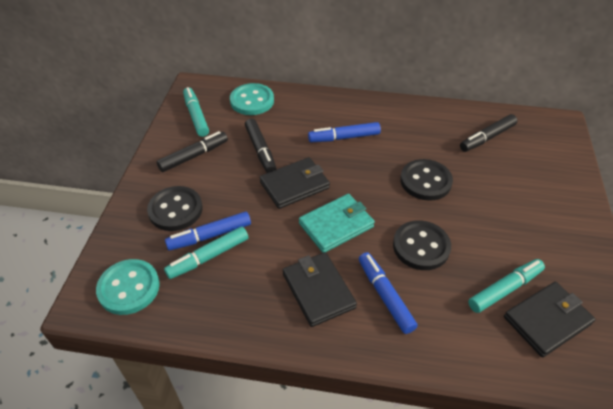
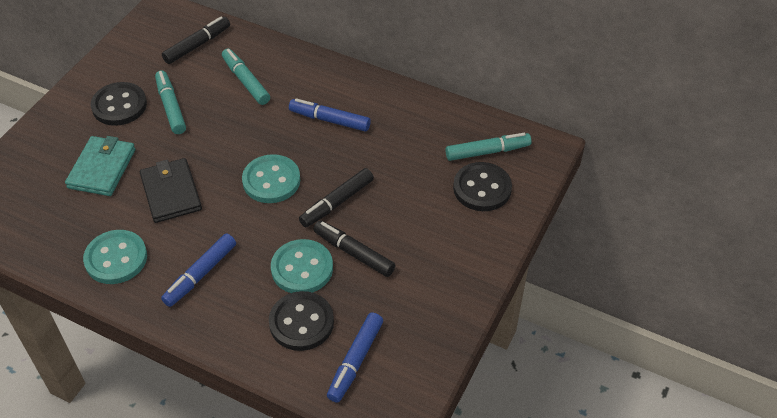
black wallet: 3 -> 1
turquoise button: 2 -> 3

